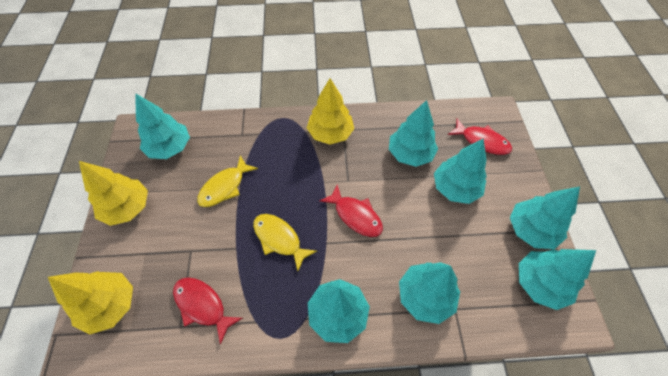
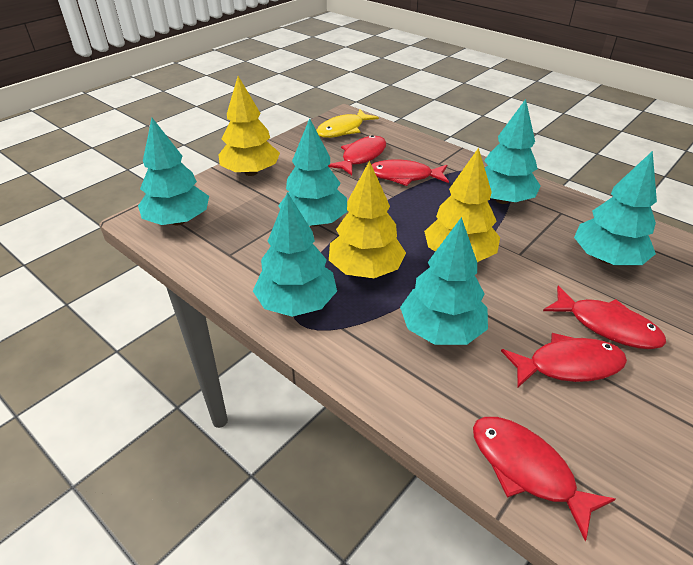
red fish: 3 -> 5
turquoise tree: 7 -> 6
yellow fish: 2 -> 1

